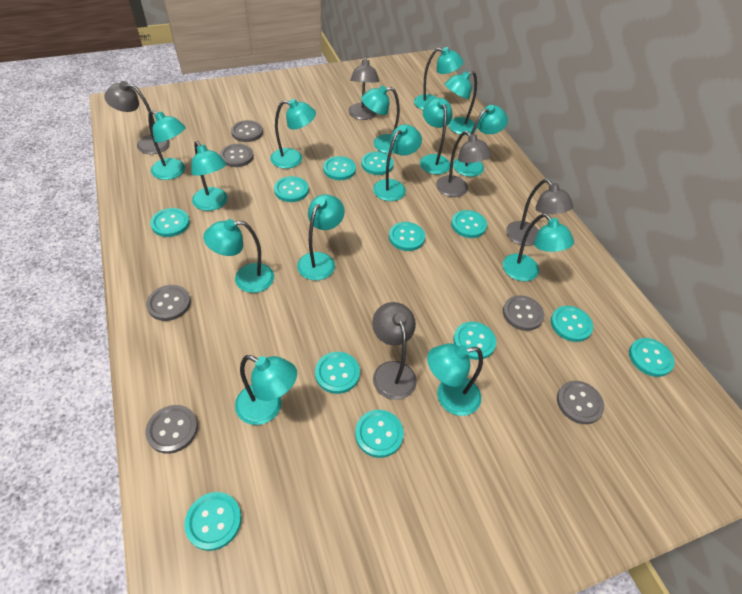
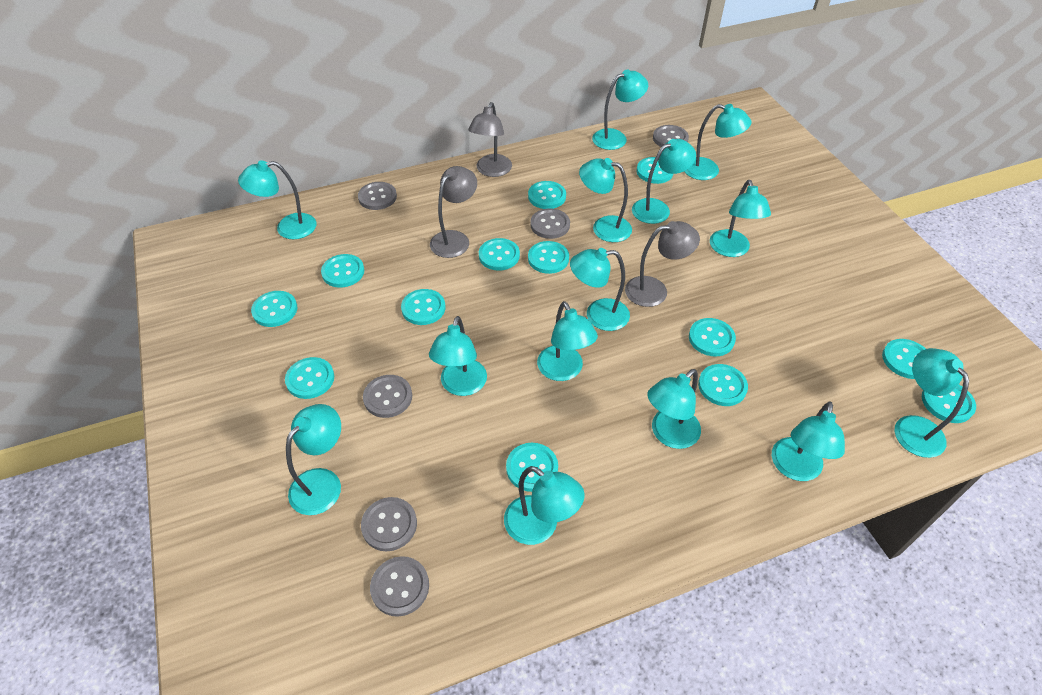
grey lamp: 5 -> 3
turquoise button: 12 -> 13

